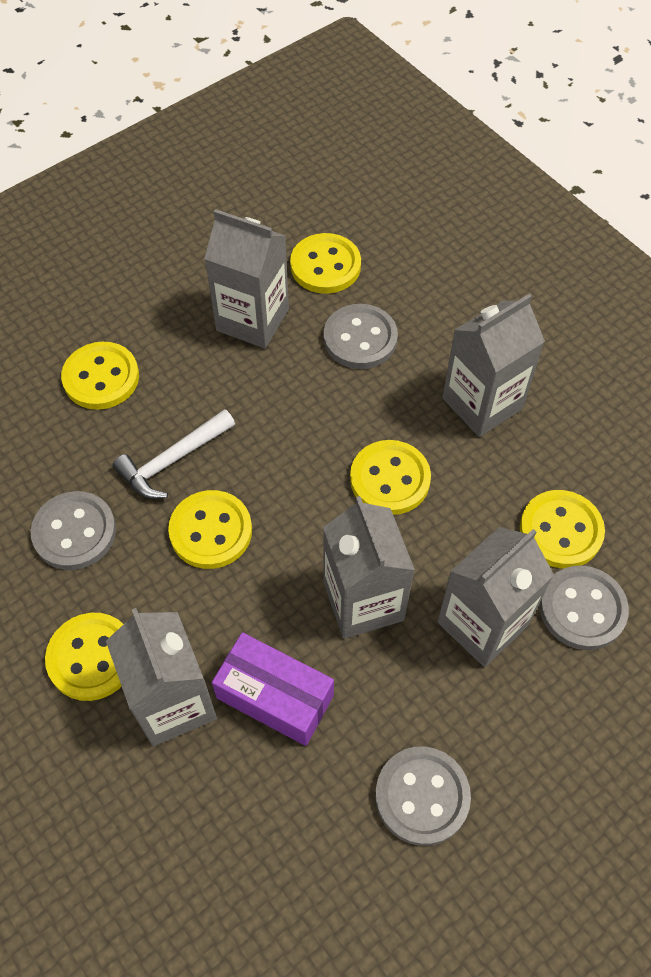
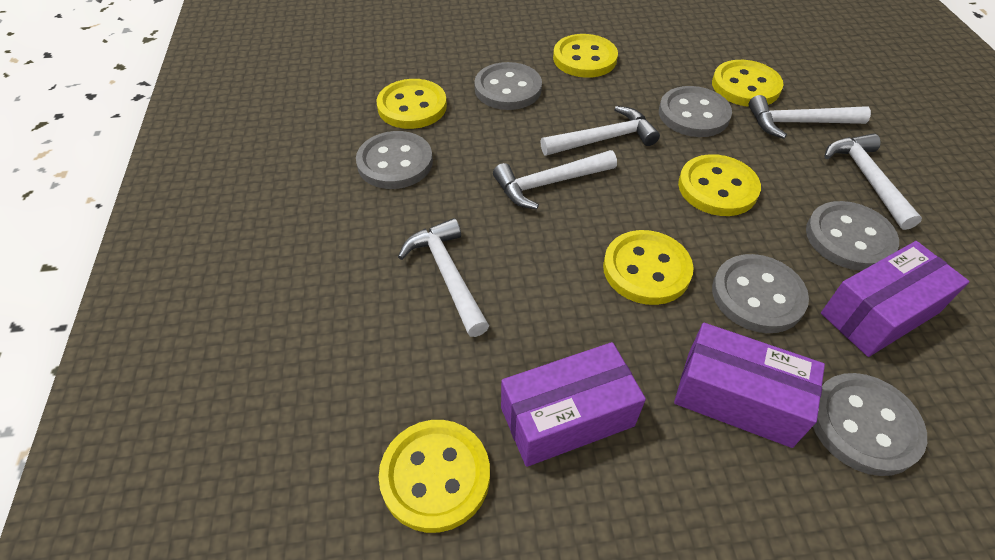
grey button: 4 -> 6
grey carton: 5 -> 0
purple box: 1 -> 3
white hammer: 1 -> 5

